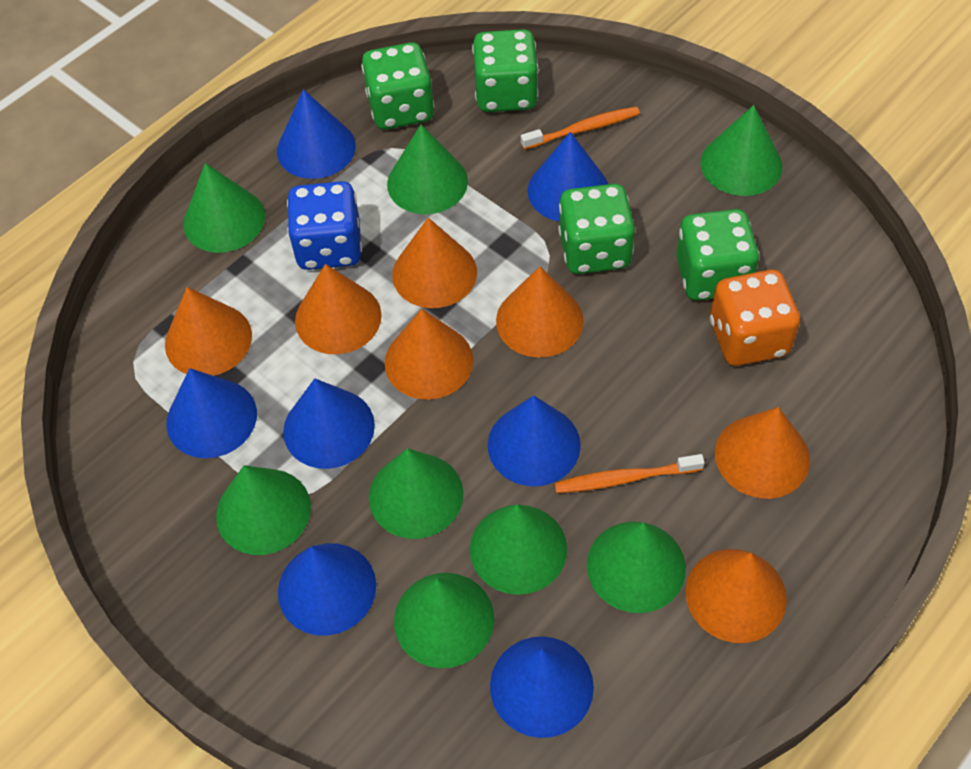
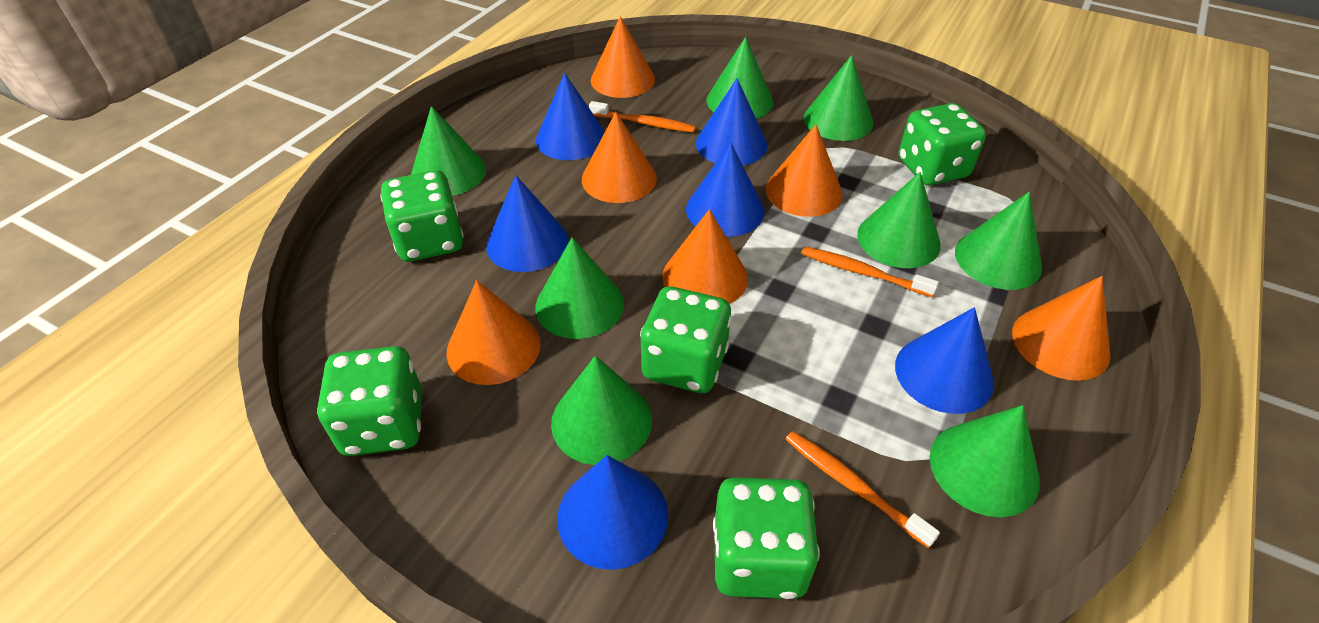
blue cone: 7 -> 6
blue dice: 1 -> 0
green dice: 4 -> 5
orange cone: 7 -> 6
orange dice: 1 -> 0
orange toothbrush: 2 -> 3

